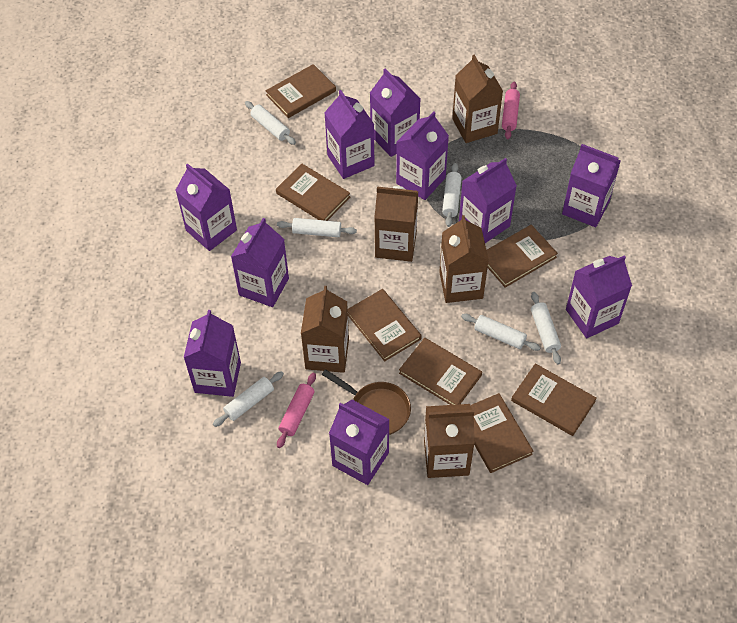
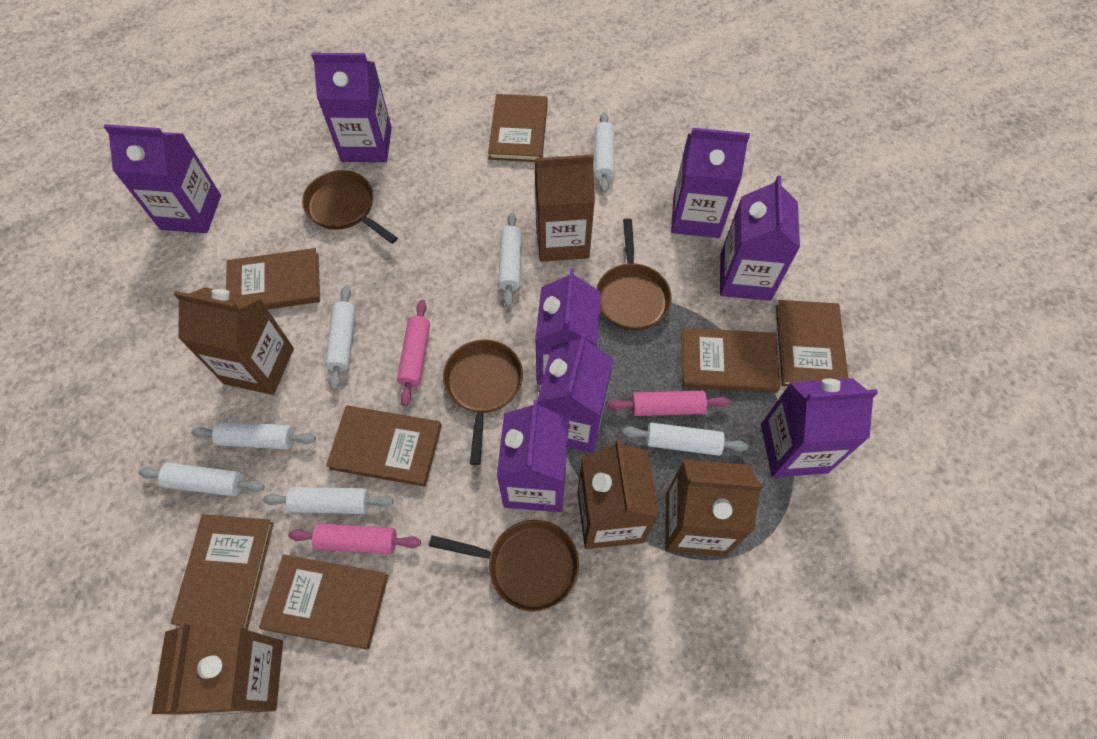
brown pan: 1 -> 4
pink rolling pin: 2 -> 3
purple carton: 10 -> 8
white rolling pin: 6 -> 7

